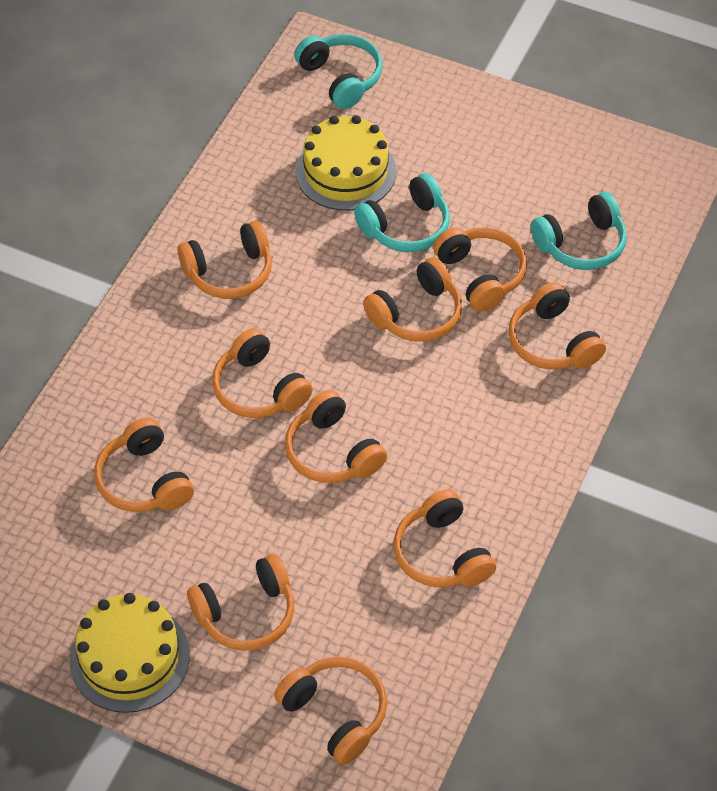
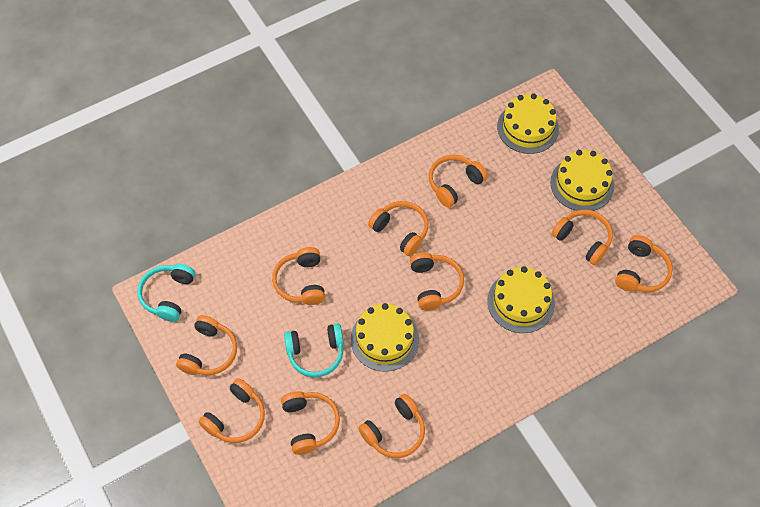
turquoise headphones: 3 -> 2
yellow cake: 2 -> 4

